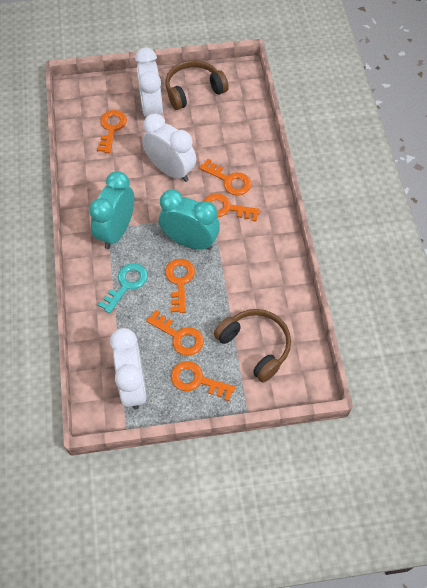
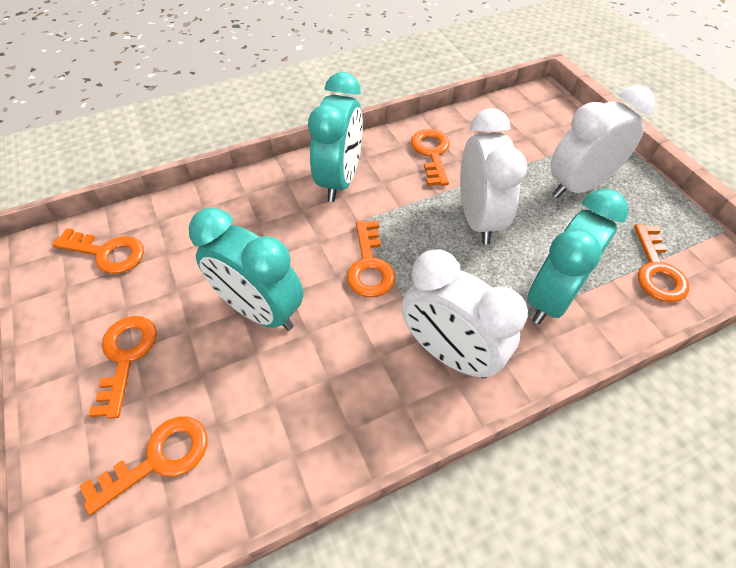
brown headphones: 2 -> 0
turquoise clock: 2 -> 3
turquoise key: 1 -> 0

